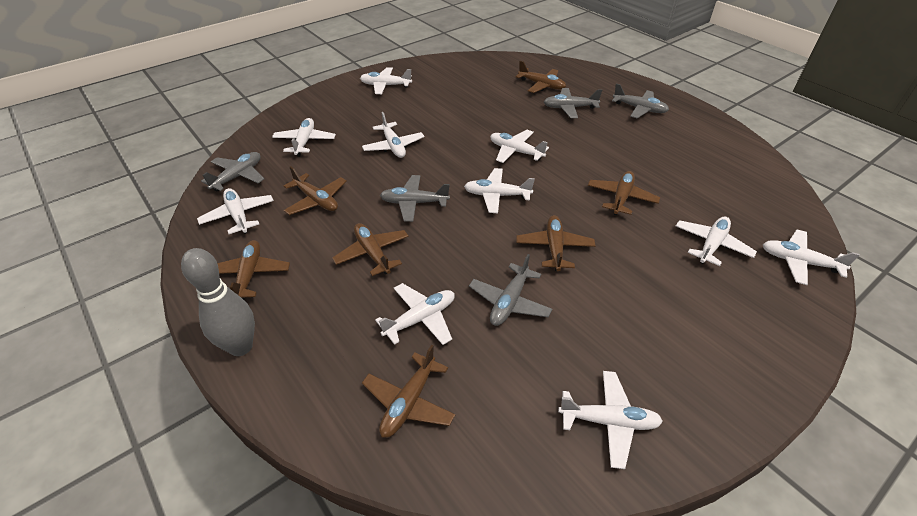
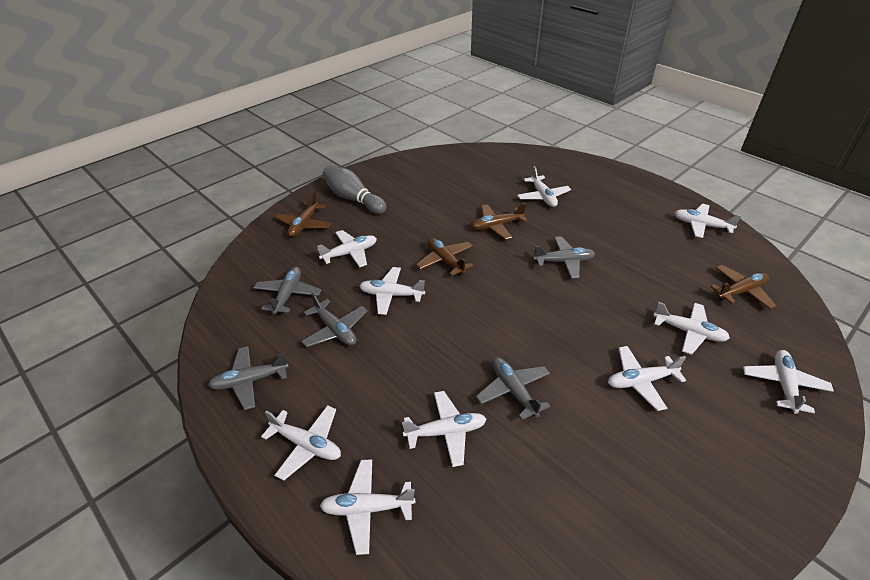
brown plane: 7 -> 4

